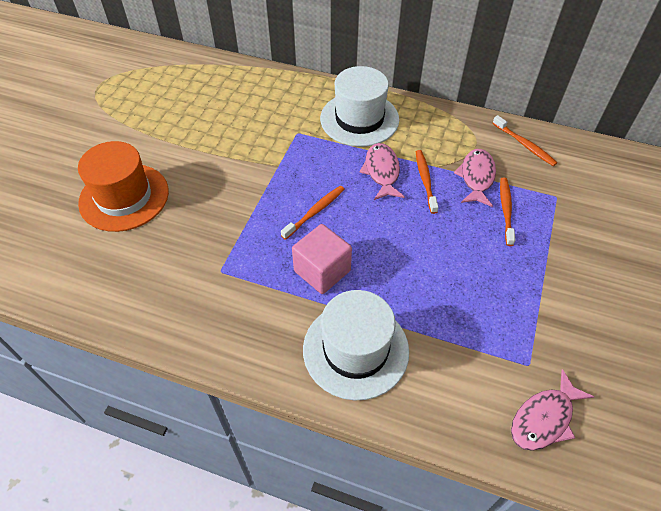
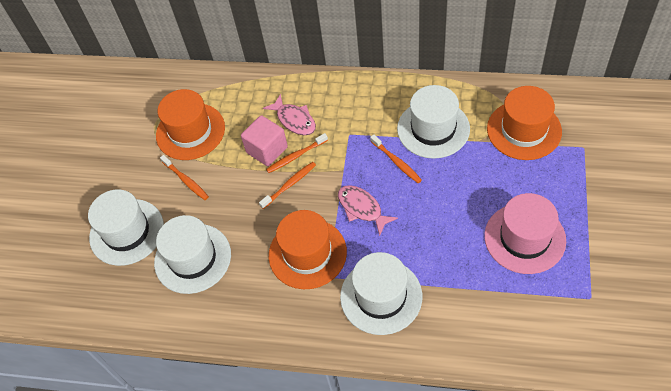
orange hat: 1 -> 3
pink fish: 3 -> 2
pink hat: 0 -> 1
white hat: 2 -> 4

